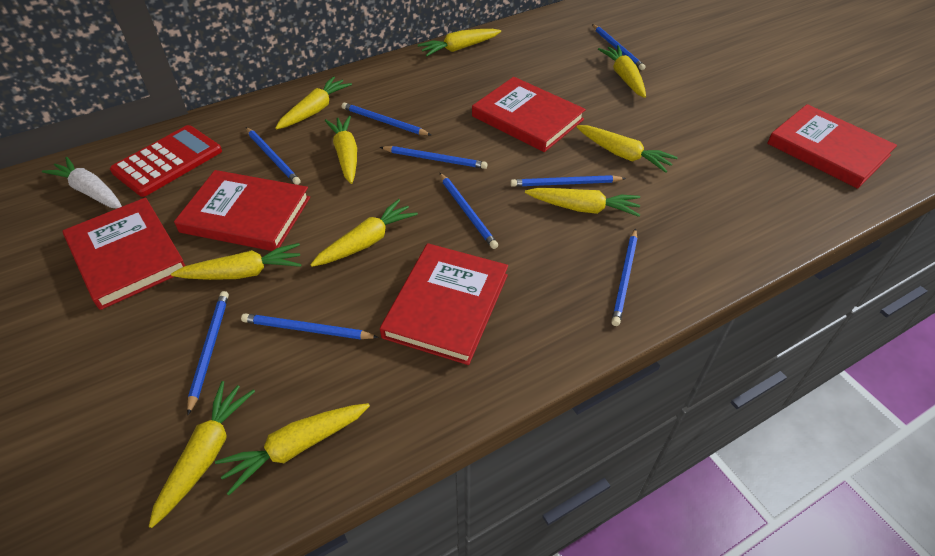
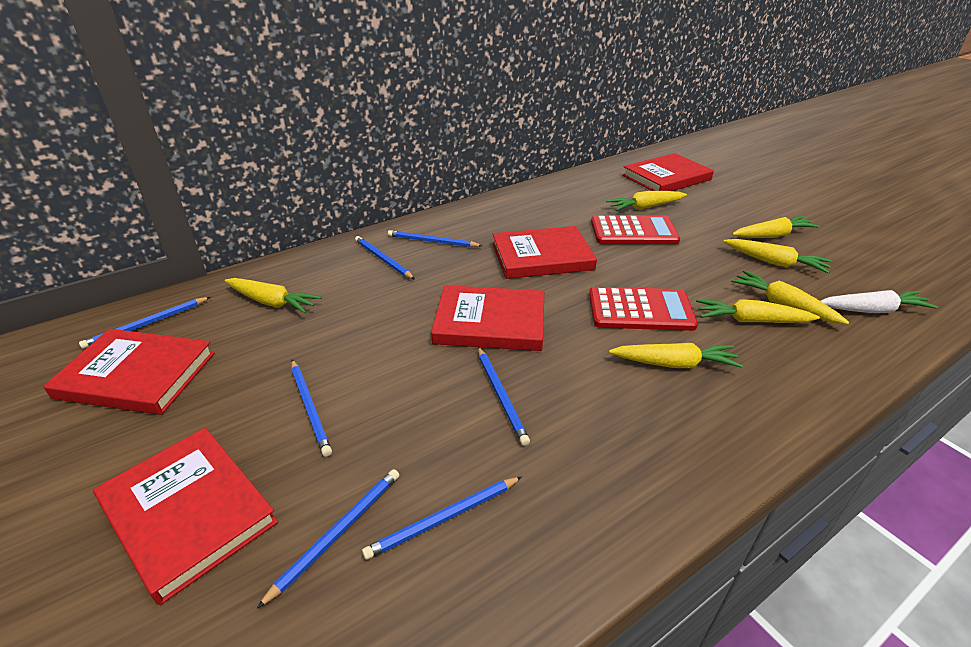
blue pencil: 9 -> 7
red calculator: 1 -> 2
yellow carrot: 10 -> 7

